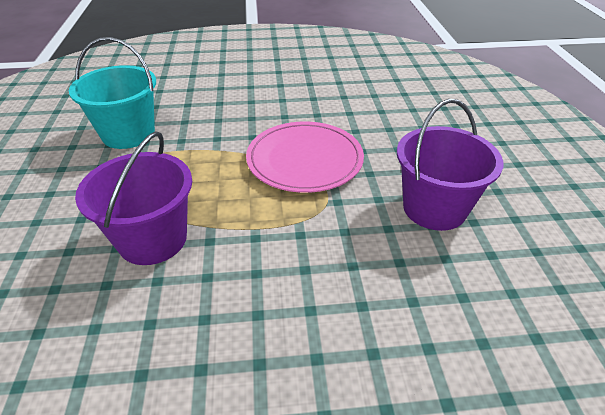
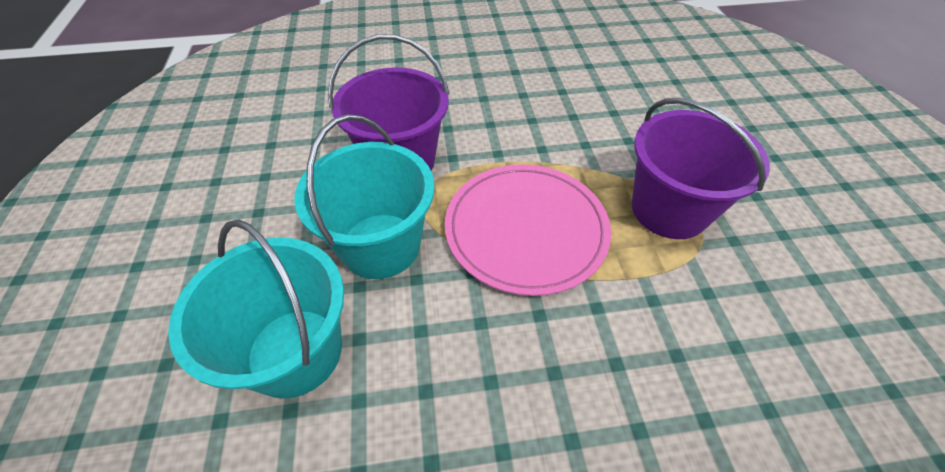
turquoise bucket: 1 -> 2

